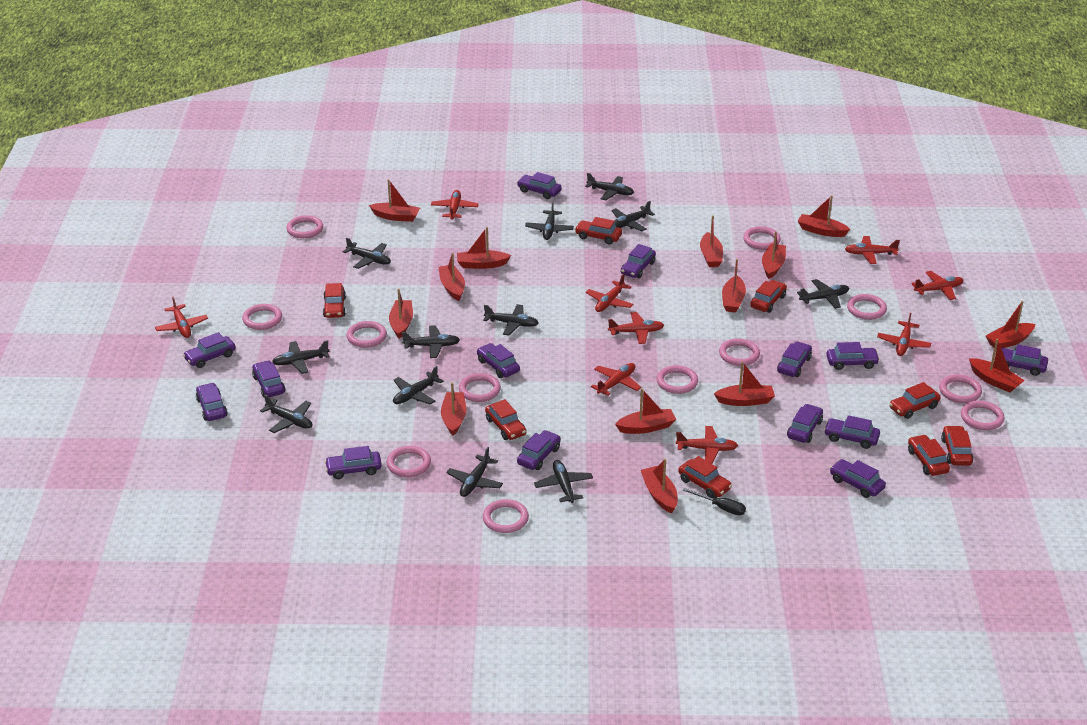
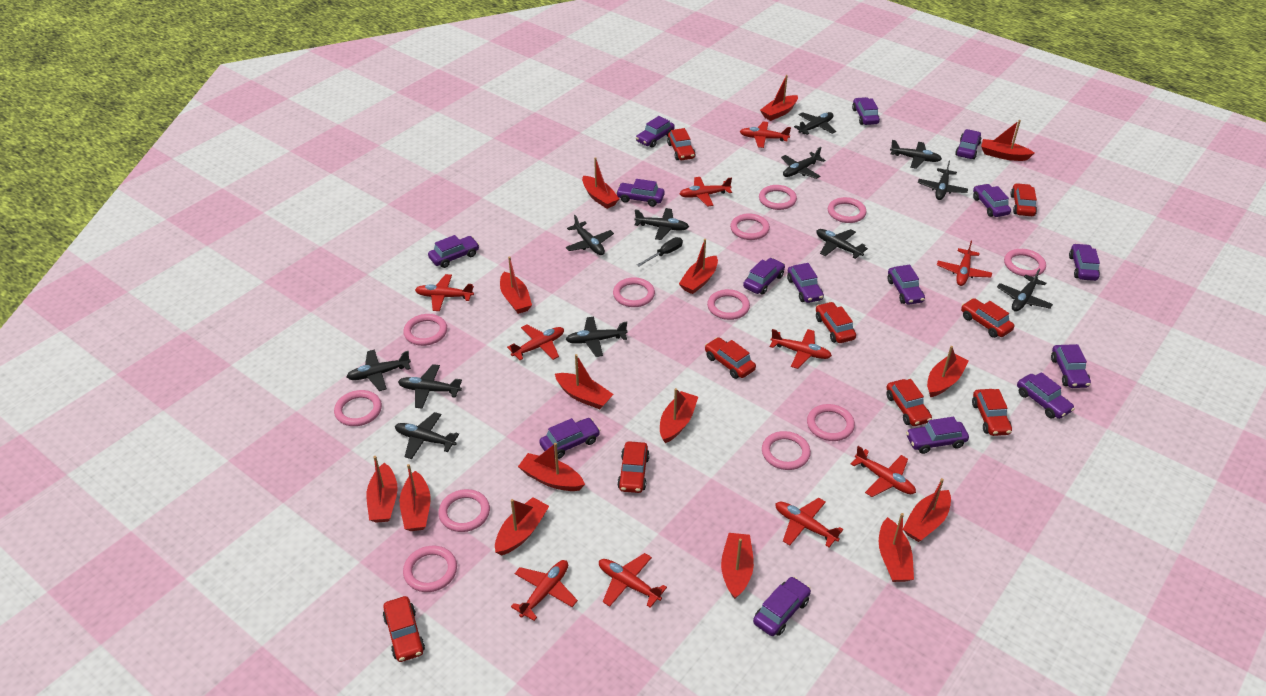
purple car: 14 -> 15
red boat: 14 -> 15
red car: 8 -> 9
red plane: 9 -> 10

